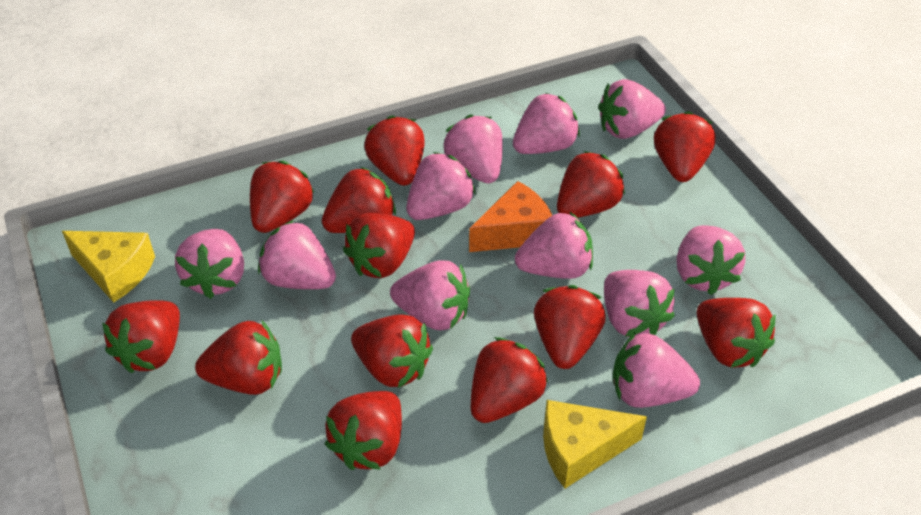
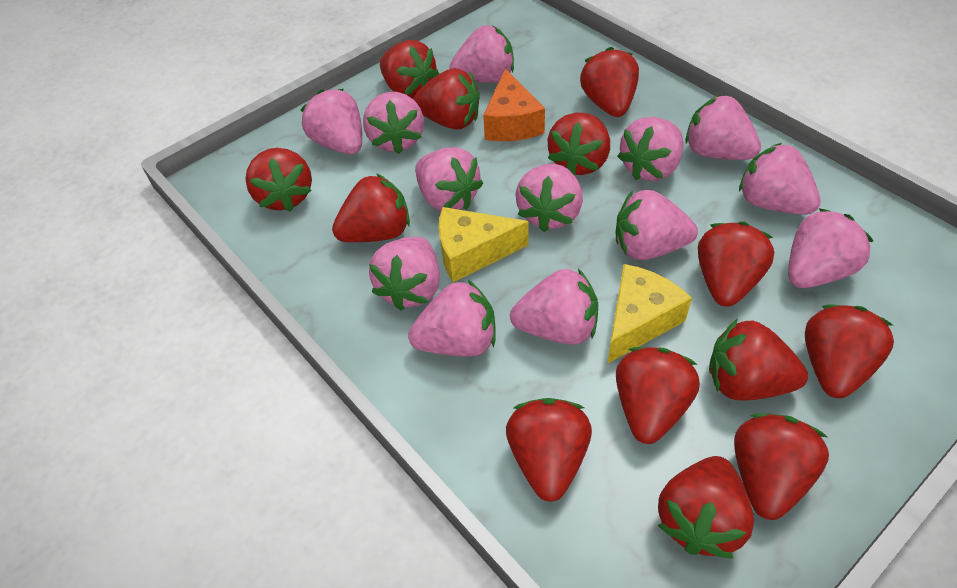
pink strawberry: 11 -> 13

